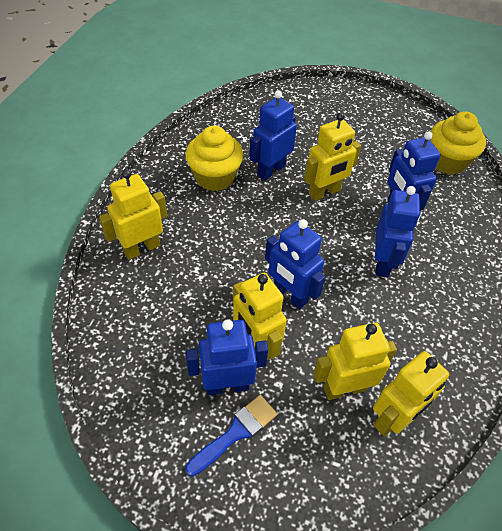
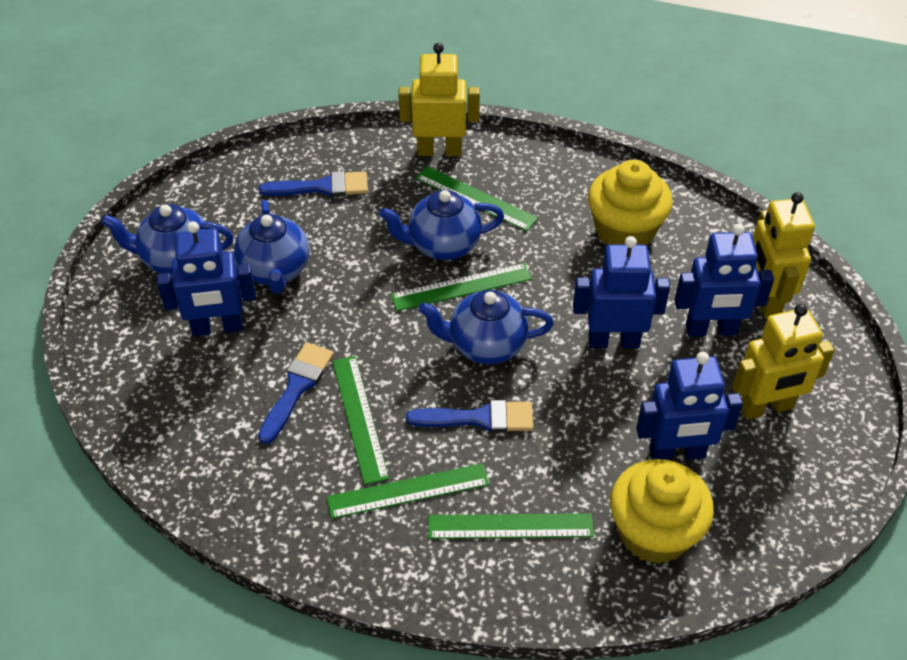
blue brush: 1 -> 3
blue robot: 5 -> 4
blue teapot: 0 -> 4
green ruler: 0 -> 5
yellow robot: 5 -> 3

